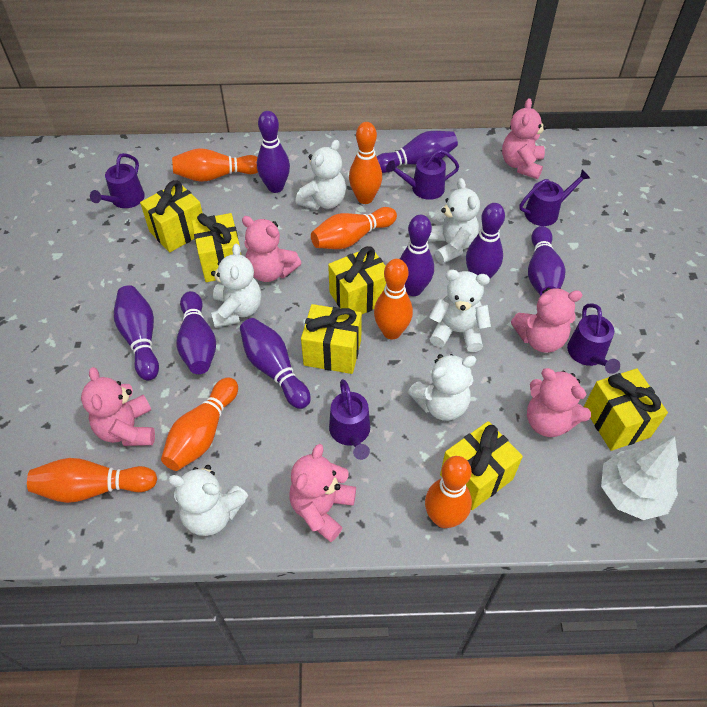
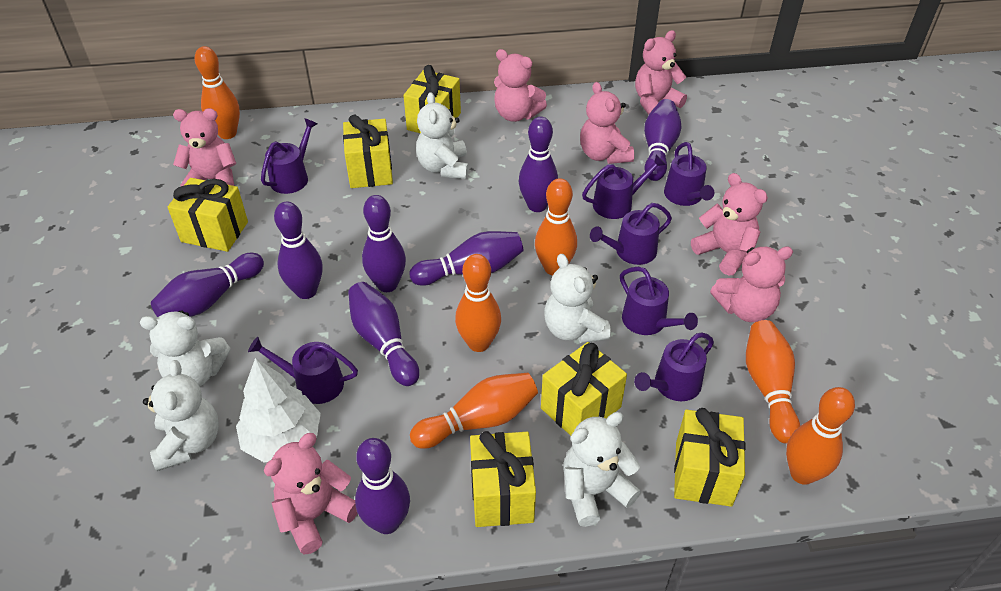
orange bowling pin: 7 -> 6
pink teddy bear: 6 -> 7
purple watering can: 5 -> 7
white teddy bear: 6 -> 5

